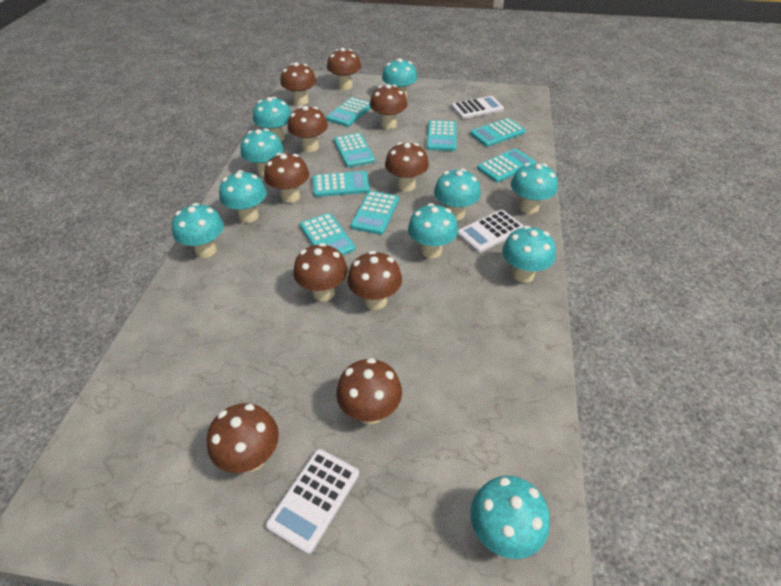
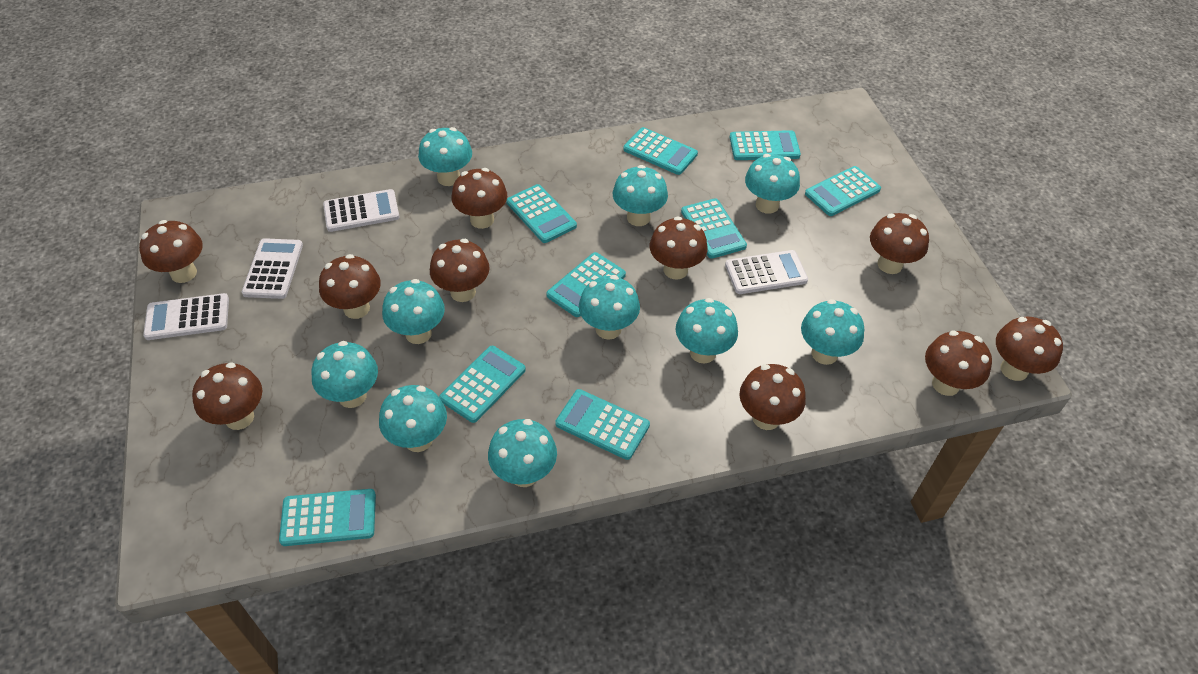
turquoise calculator: 8 -> 9
white calculator: 3 -> 4

